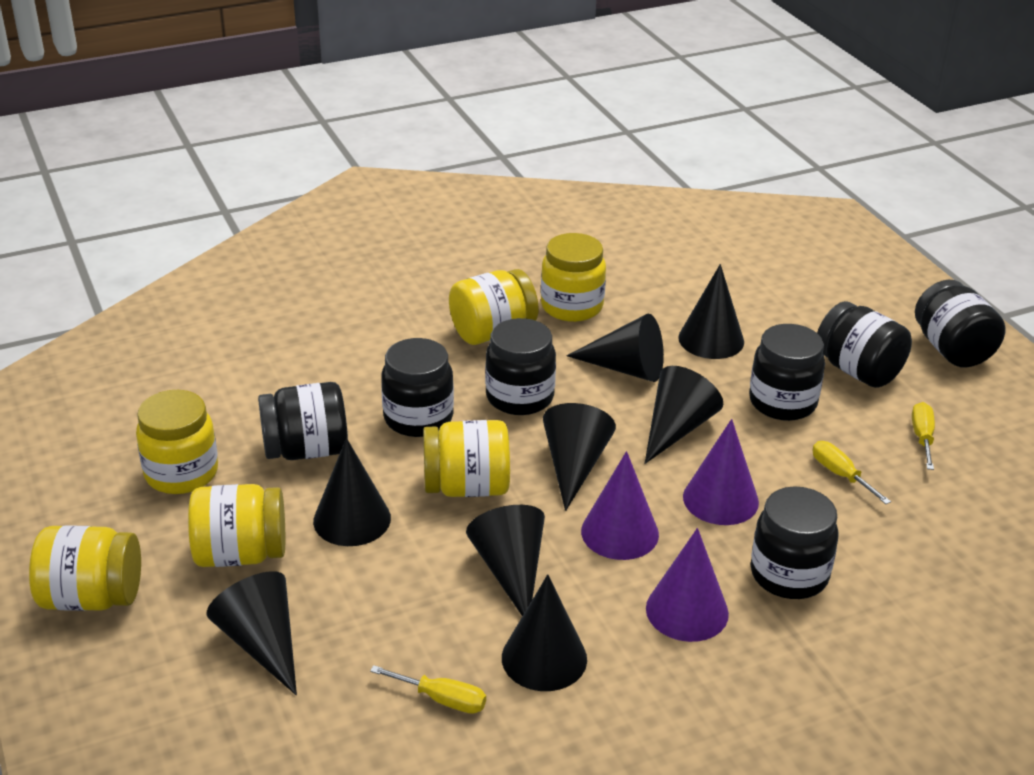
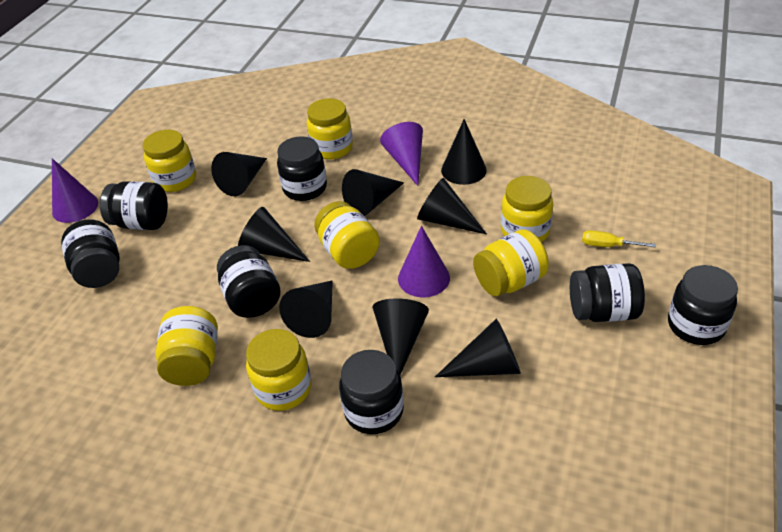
yellow jar: 6 -> 7
yellow screwdriver: 3 -> 1

